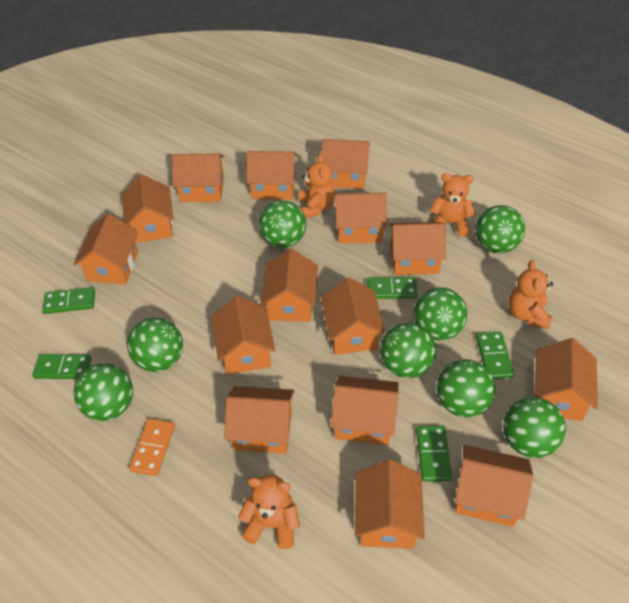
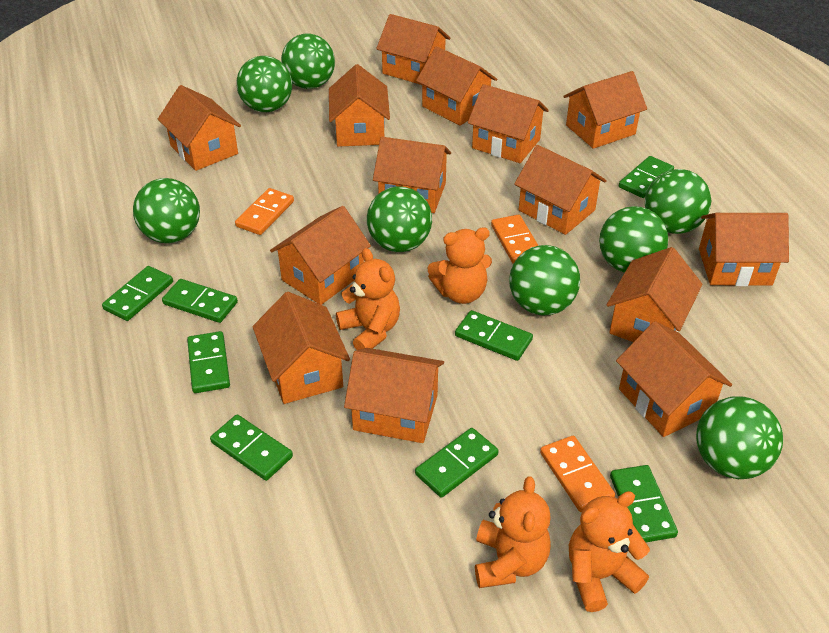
green domino: 5 -> 8
orange domino: 1 -> 3
orange house: 15 -> 14

